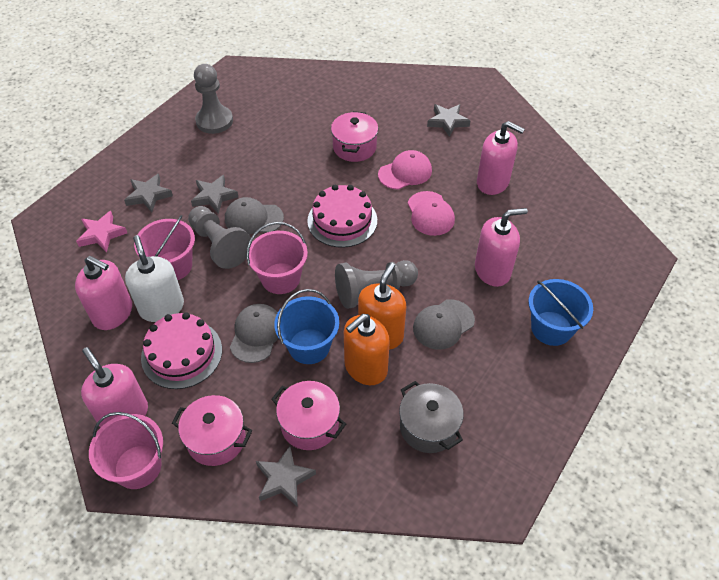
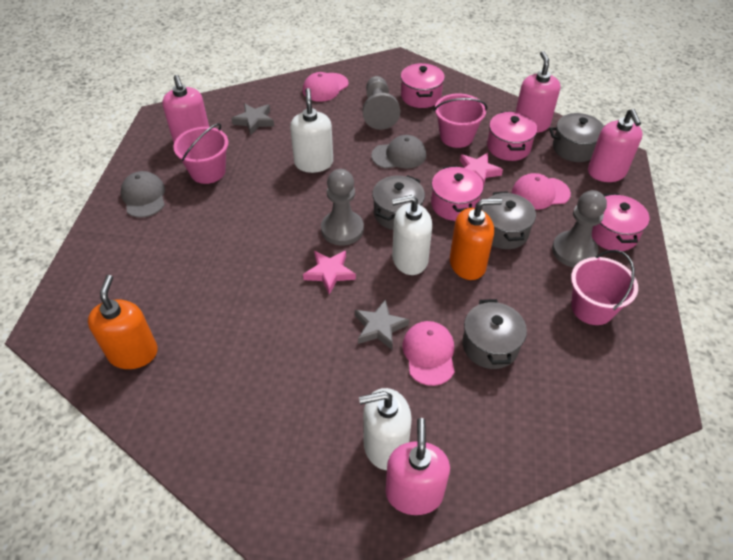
blue bucket: 2 -> 0
grey cap: 3 -> 2
grey pot: 1 -> 4
grey star: 4 -> 2
pink cake: 2 -> 0
pink cap: 2 -> 3
pink pot: 3 -> 4
pink star: 1 -> 2
white soap dispenser: 1 -> 3

